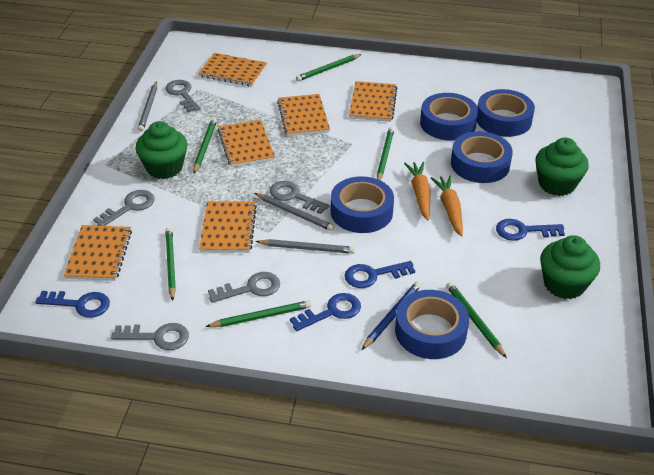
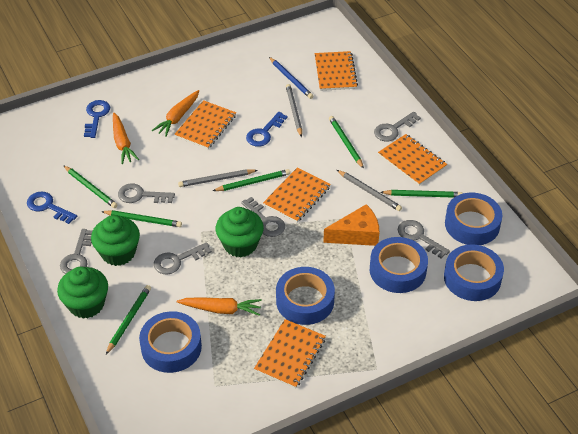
blue key: 4 -> 3
grey key: 5 -> 6
orange carrot: 2 -> 3
orange cheese: 0 -> 1
orange notebook: 6 -> 5

